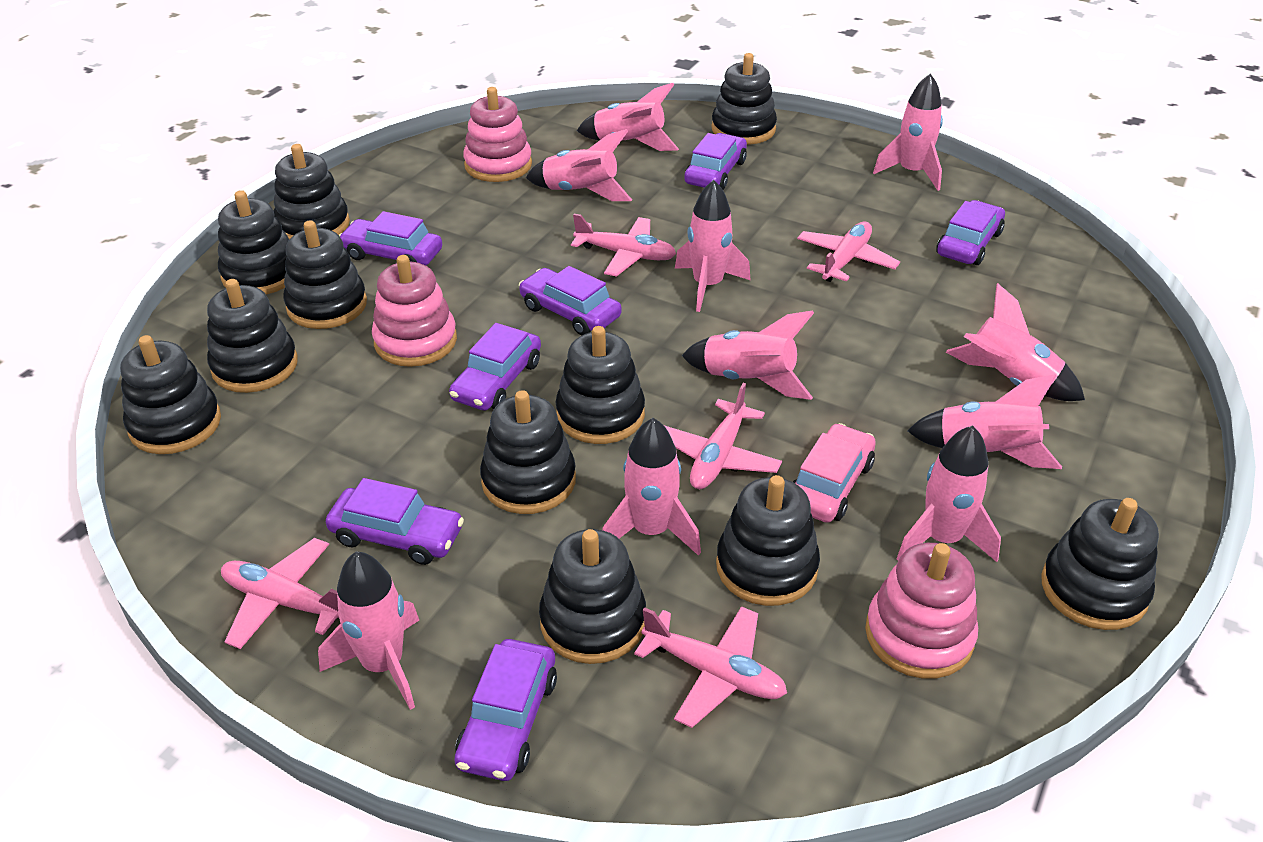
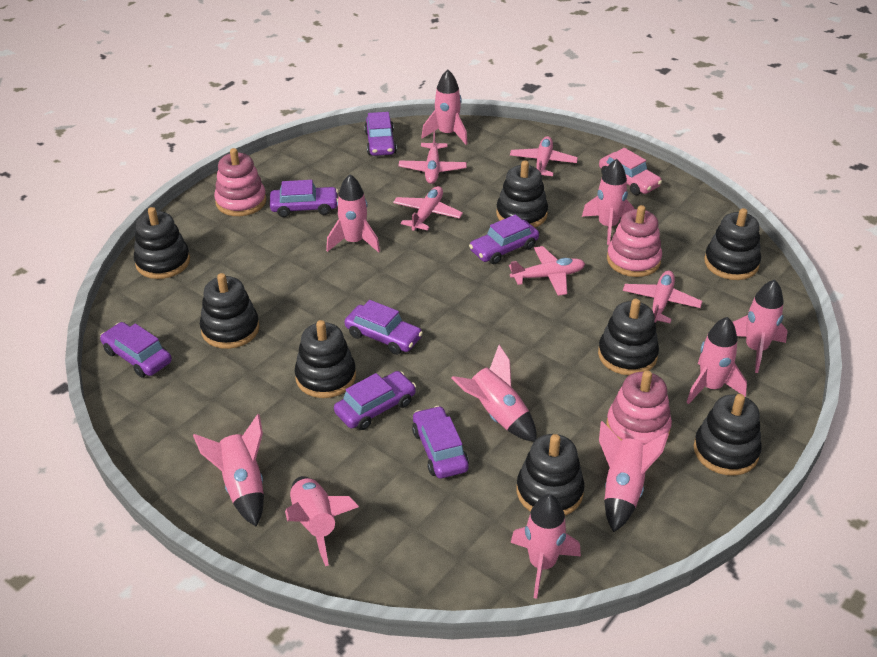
black stacking toy: 11 -> 8

